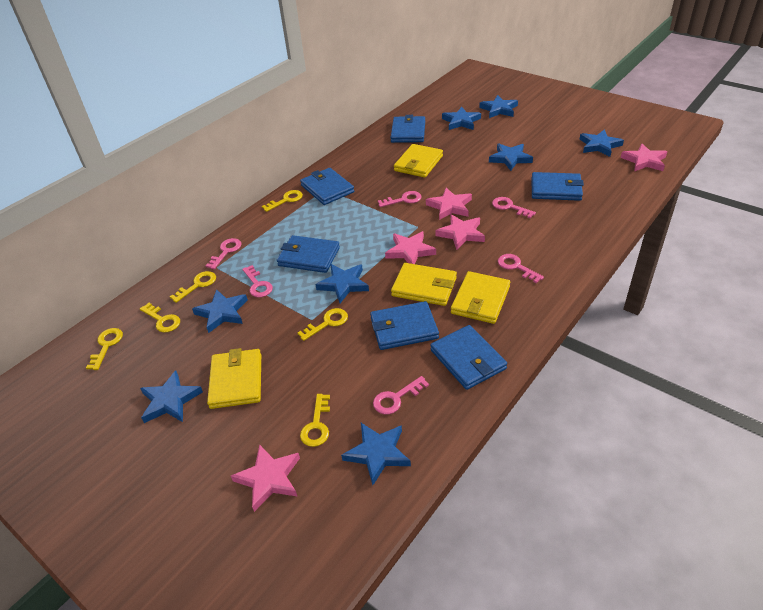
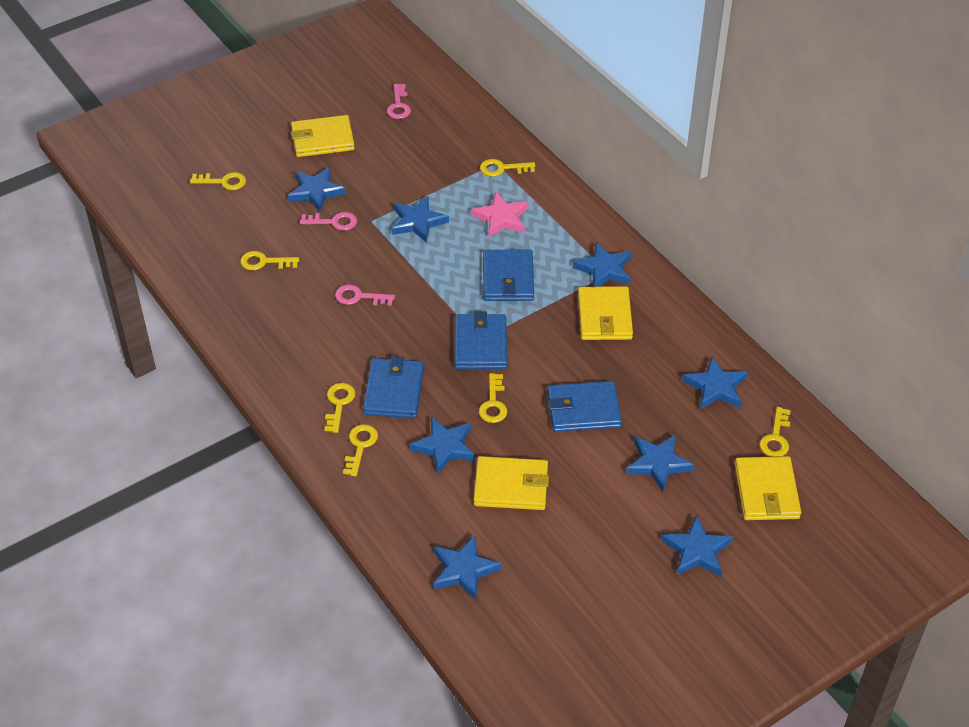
blue wallet: 6 -> 4
pink key: 6 -> 3
pink star: 5 -> 1
yellow key: 6 -> 7

